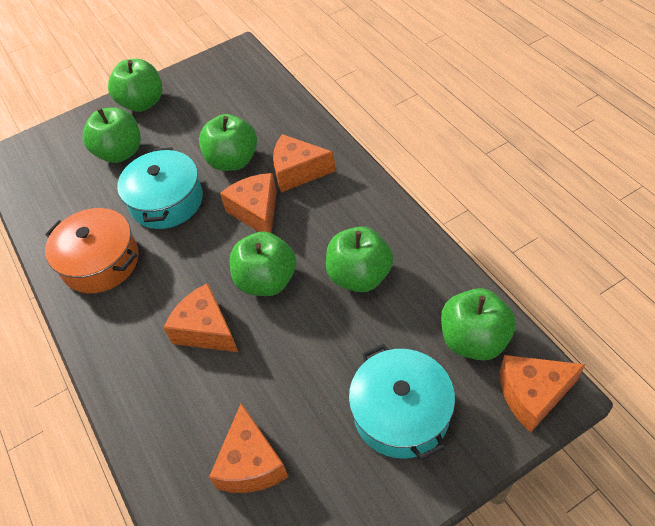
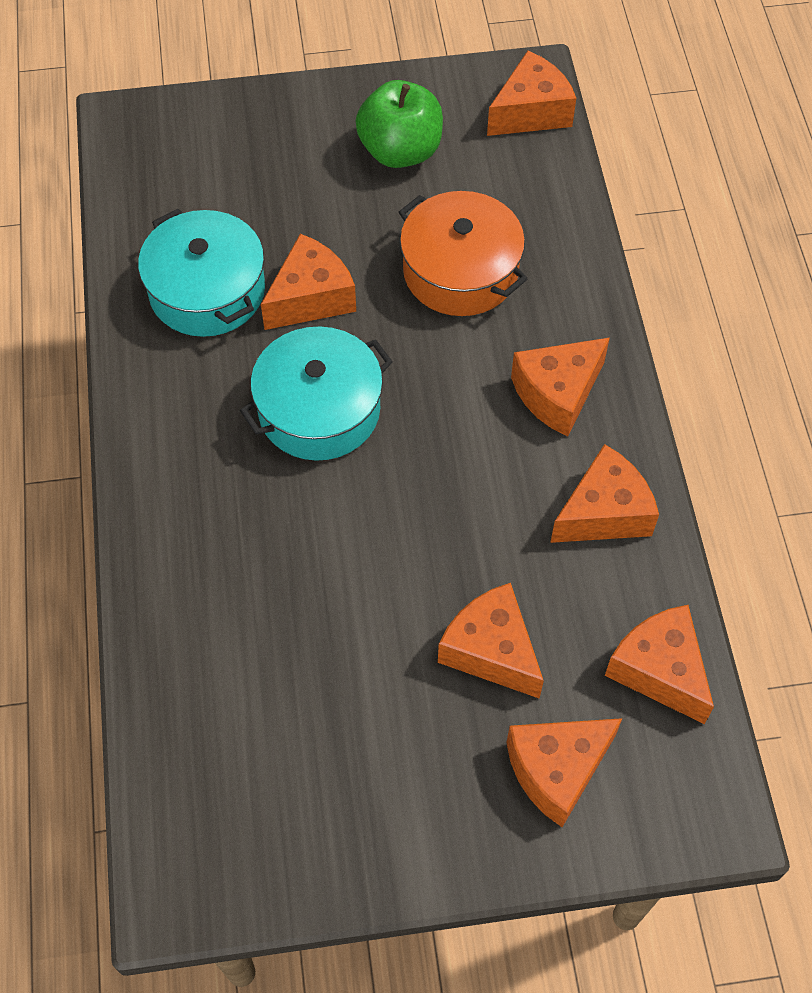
green apple: 6 -> 1
orange cheese: 5 -> 7

